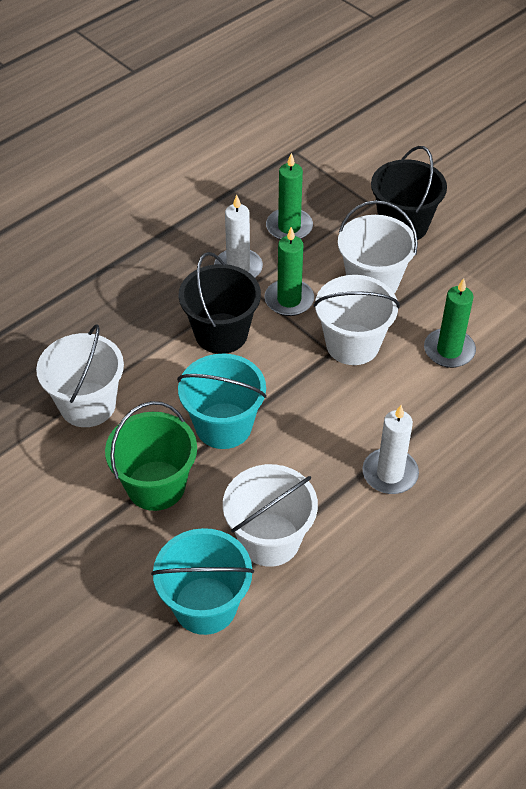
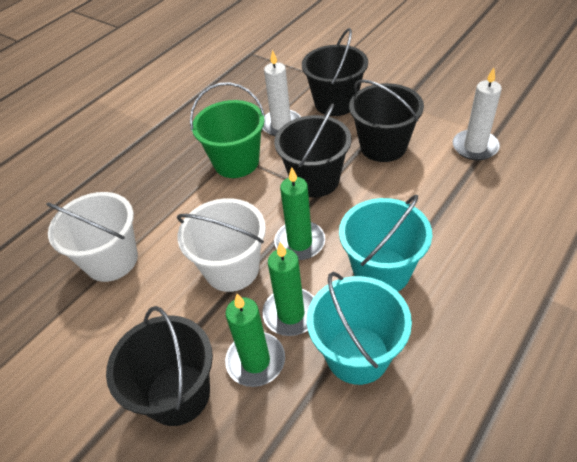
black bucket: 2 -> 4
white bucket: 4 -> 2

